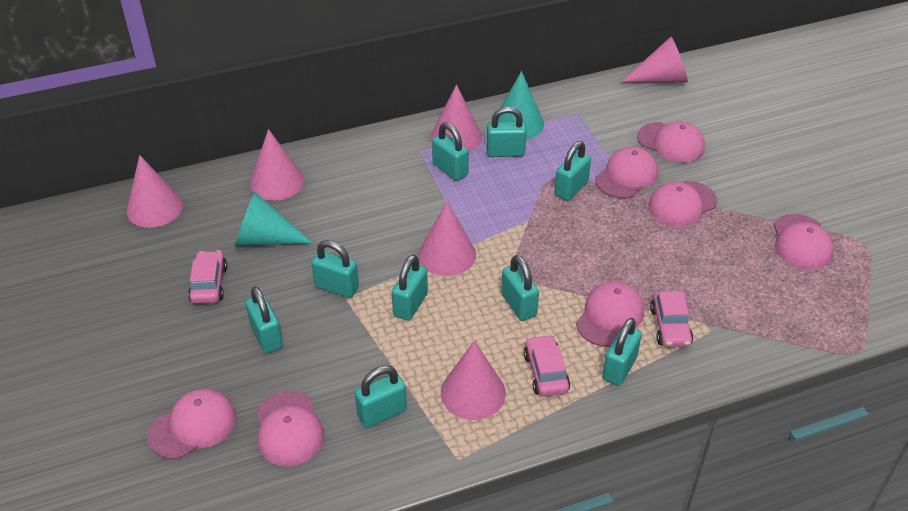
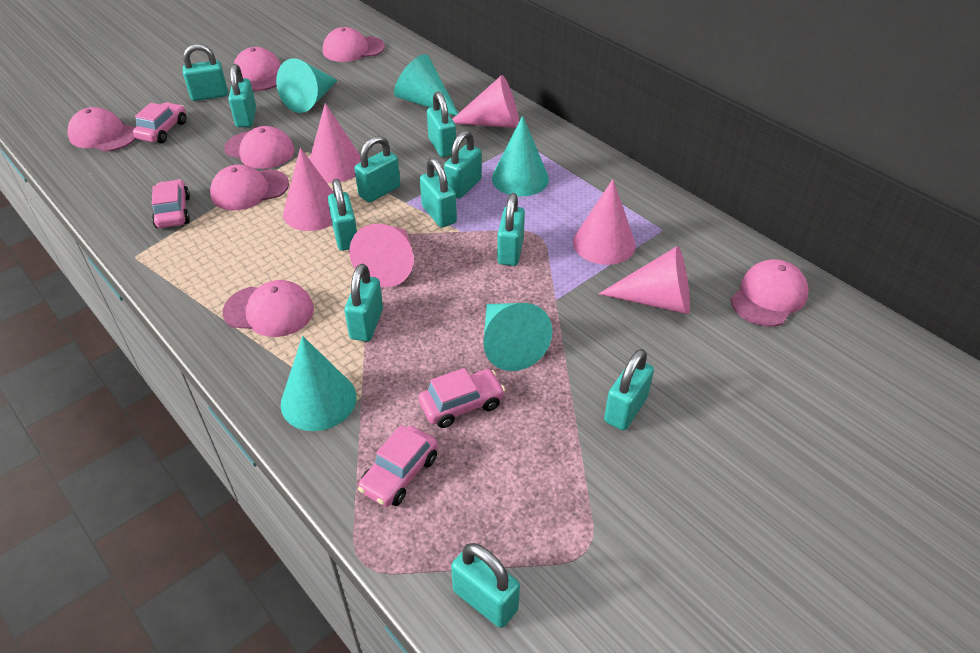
pink car: 3 -> 4
turquoise cone: 2 -> 5
turquoise padlock: 9 -> 11

